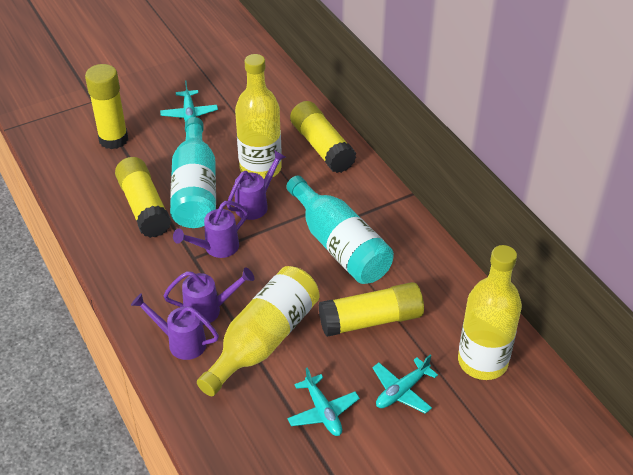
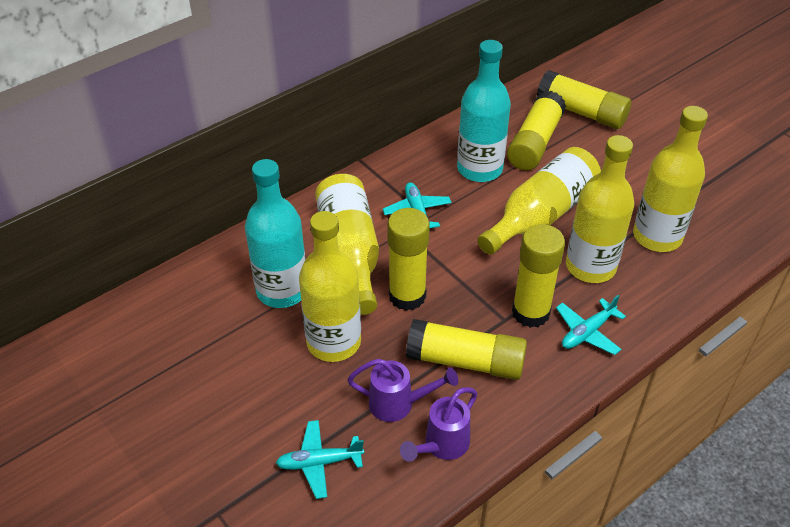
purple watering can: 4 -> 2
yellow bottle: 3 -> 5
yellow glue stick: 4 -> 5

